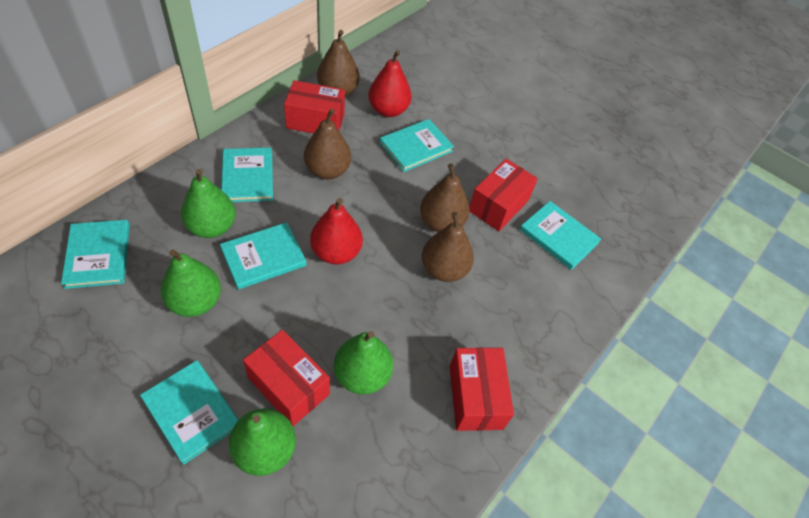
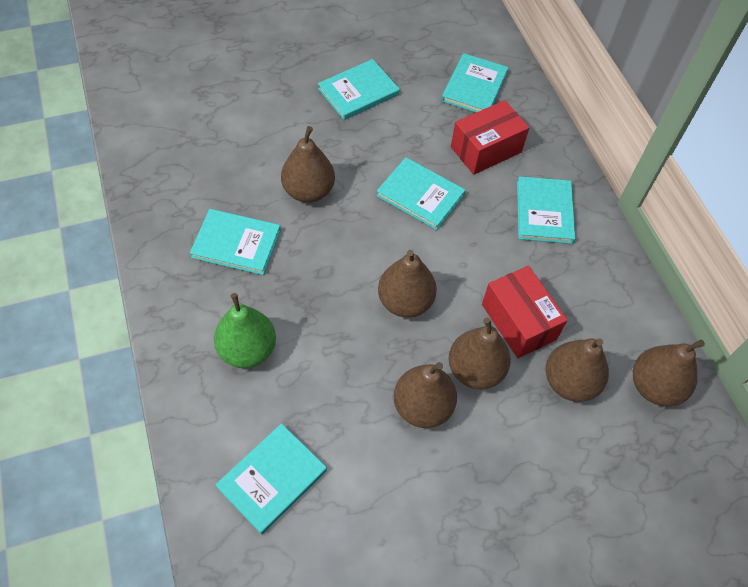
brown pear: 4 -> 6
green pear: 4 -> 1
red box: 4 -> 2
red pear: 2 -> 0

